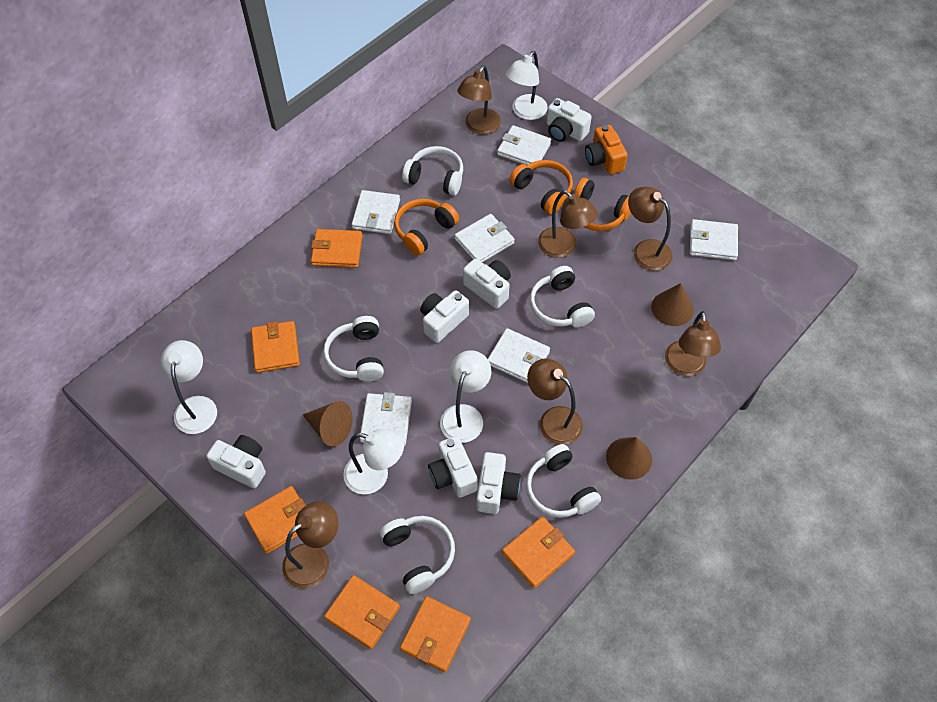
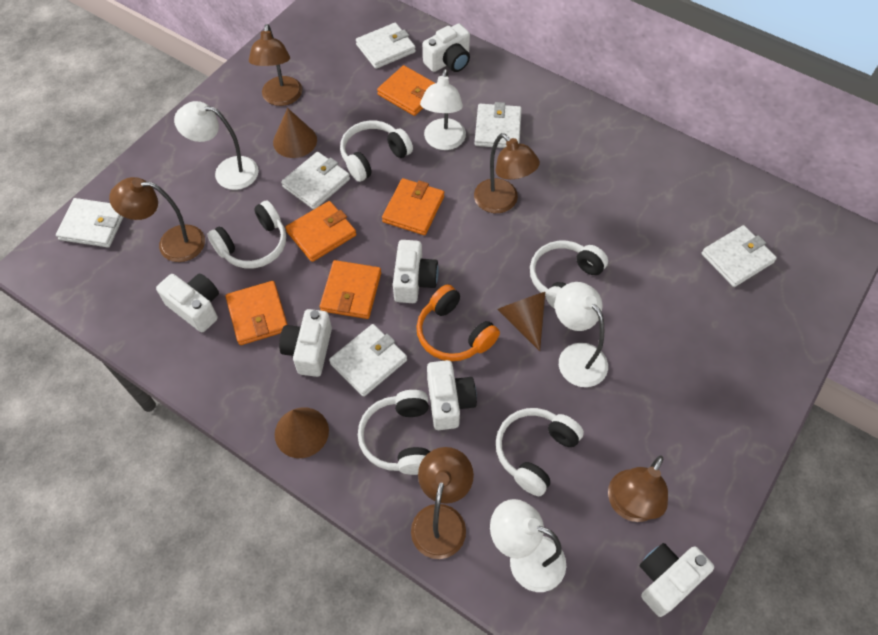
brown lamp: 6 -> 5
orange camera: 1 -> 0
orange headphones: 3 -> 1
orange wallet: 6 -> 5

